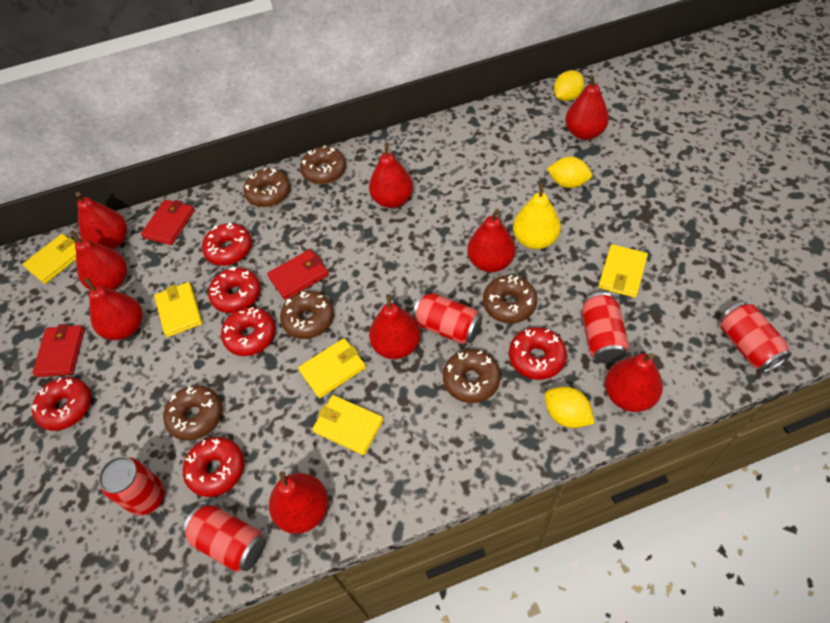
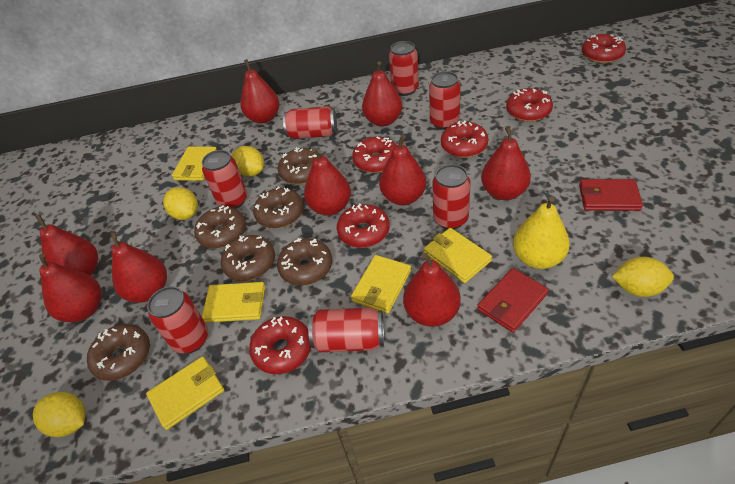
red can: 5 -> 7
red wallet: 3 -> 2
yellow lemon: 3 -> 4

